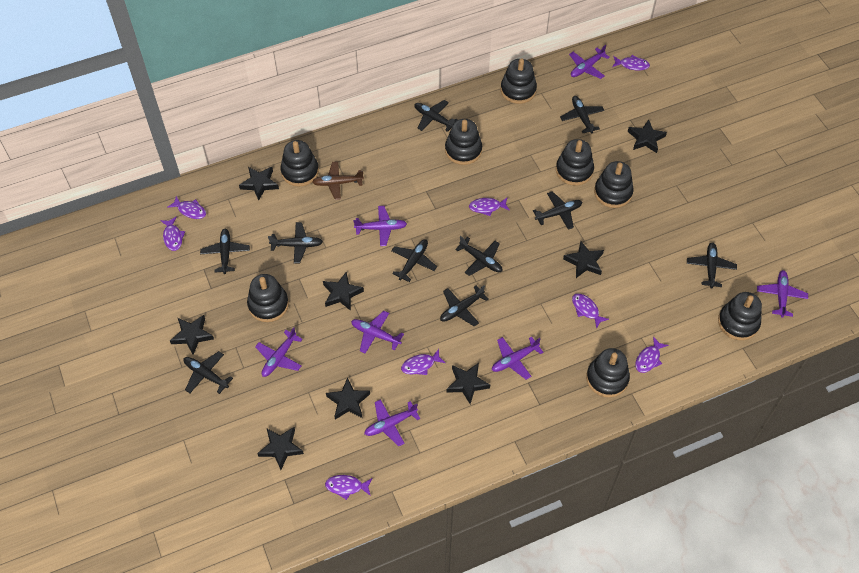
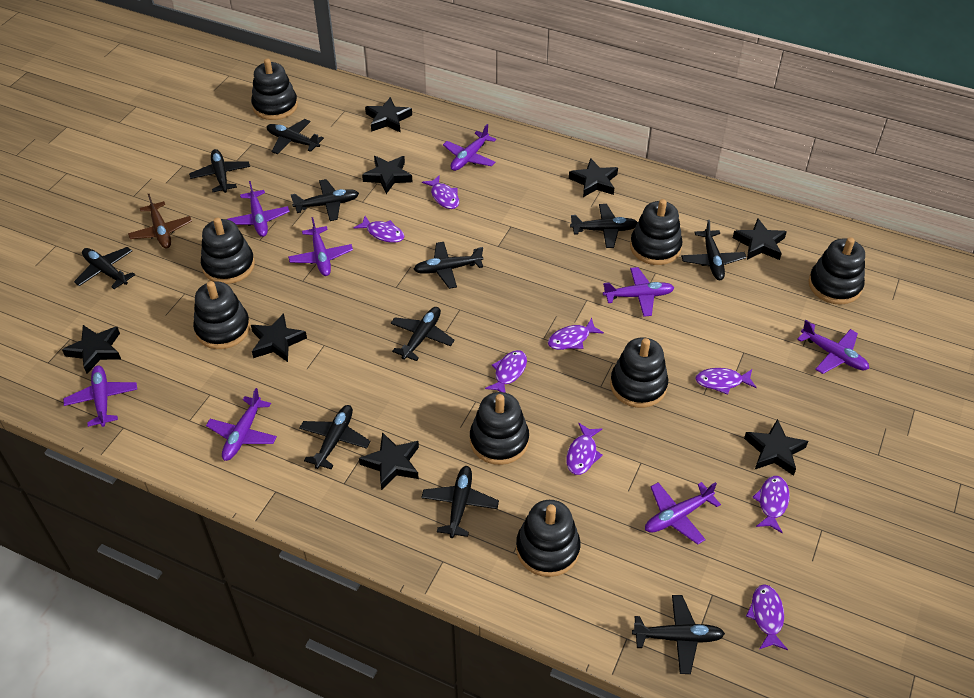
black plane: 10 -> 11
purple plane: 7 -> 8

